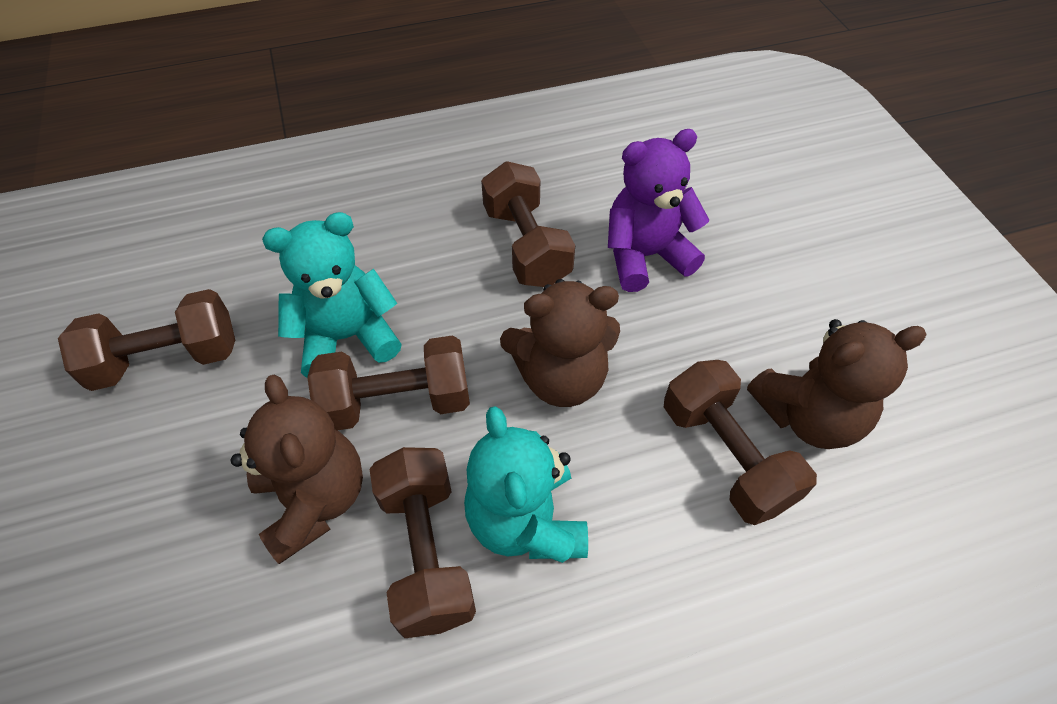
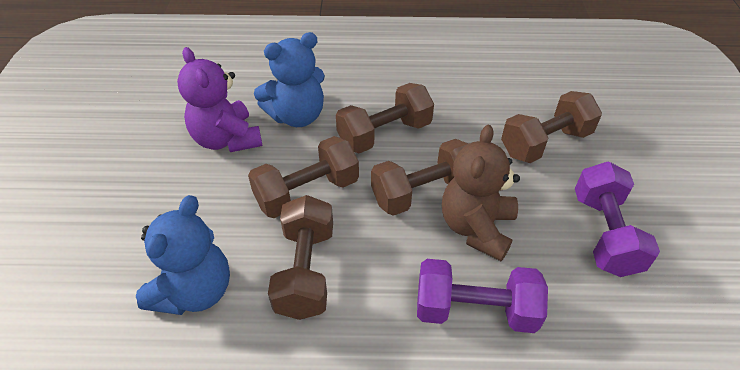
blue teddy bear: 0 -> 2
brown teddy bear: 3 -> 1
purple dumbbell: 0 -> 2
turquoise teddy bear: 2 -> 0

